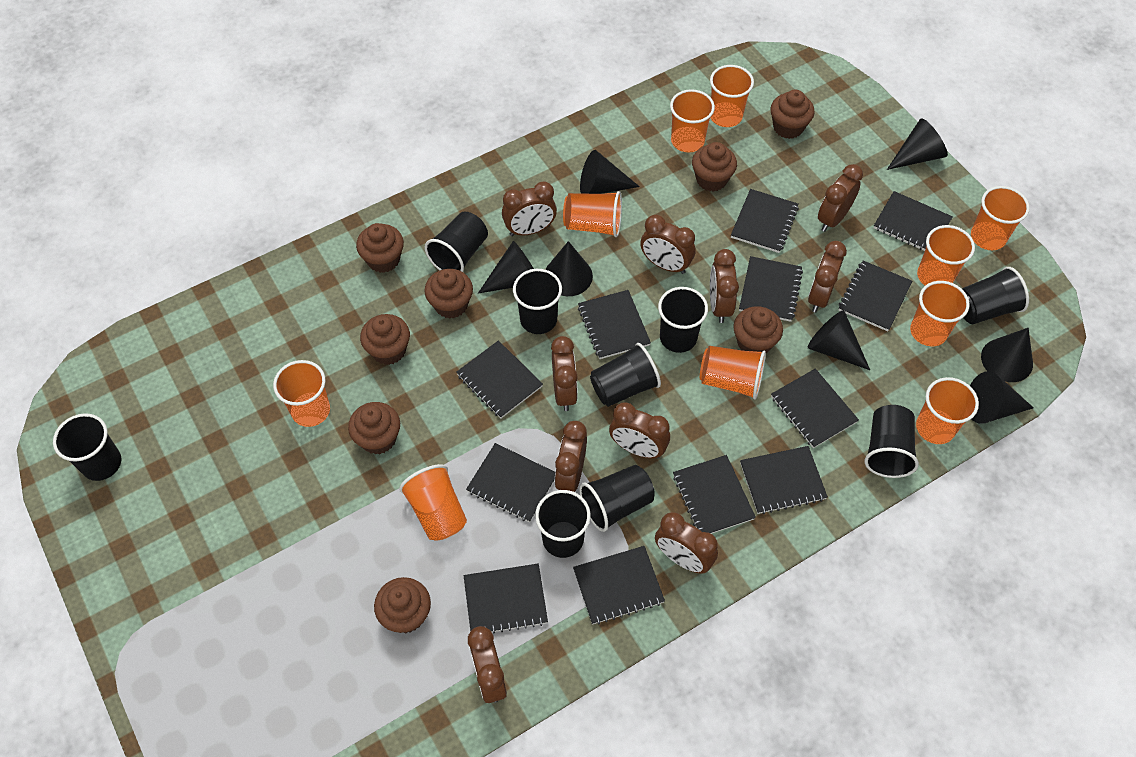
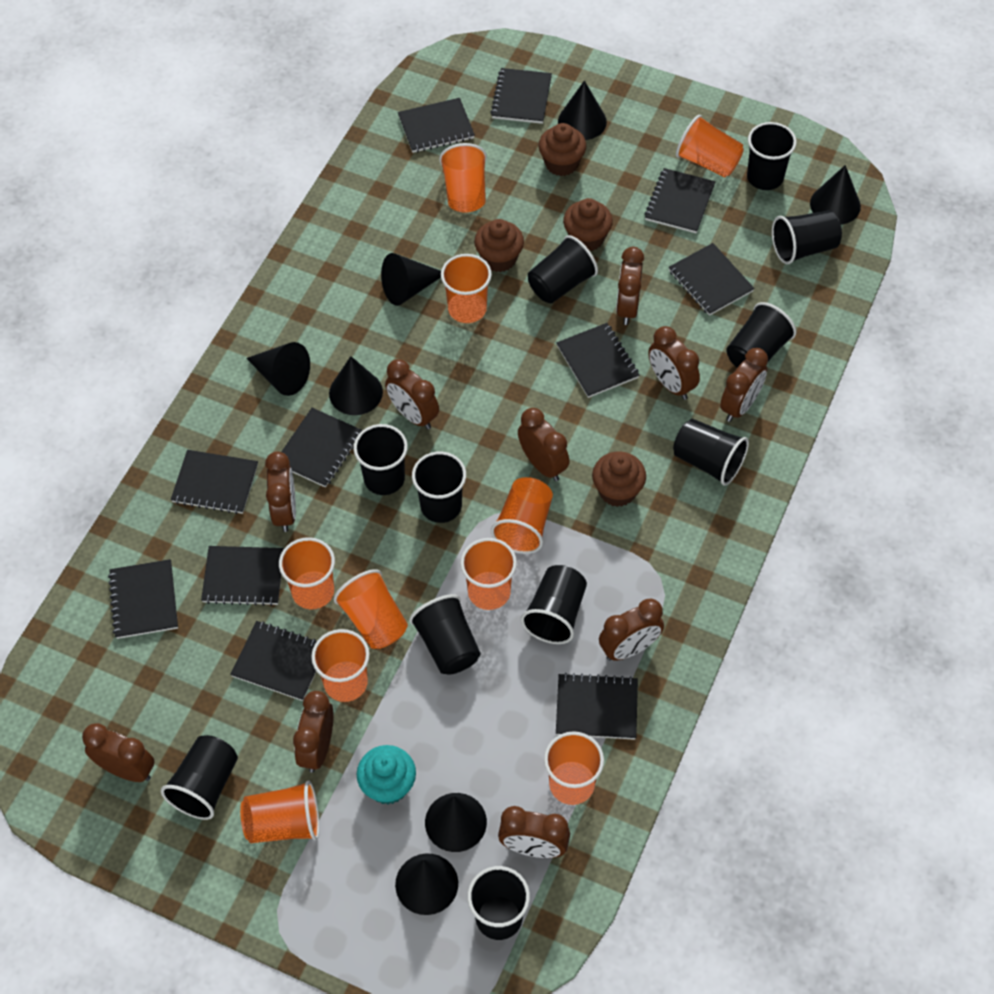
black cup: 9 -> 11
black notebook: 12 -> 11
brown cupcake: 8 -> 4
turquoise cupcake: 0 -> 1

